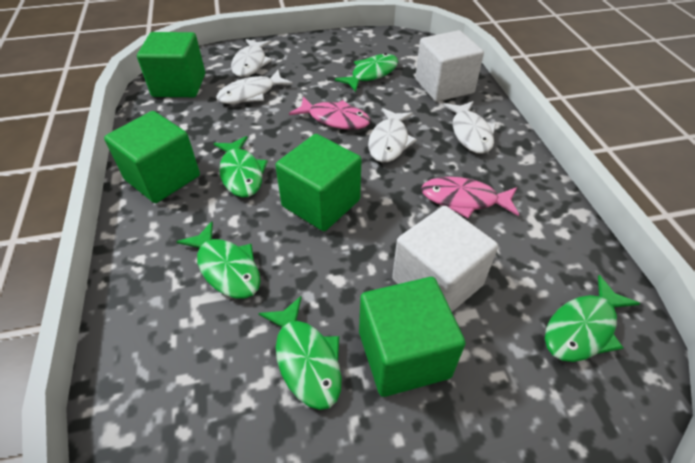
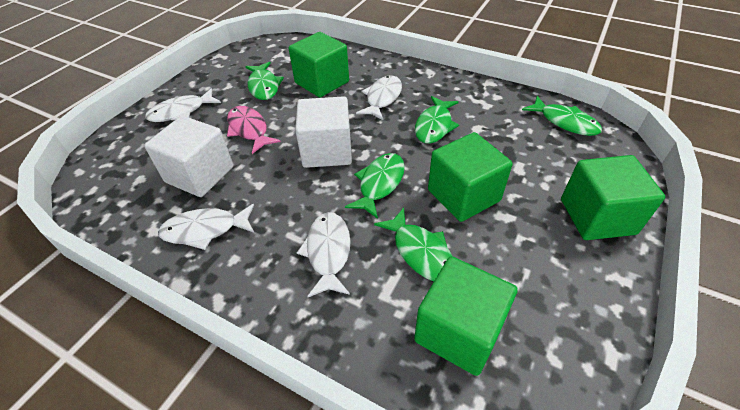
pink fish: 2 -> 1

